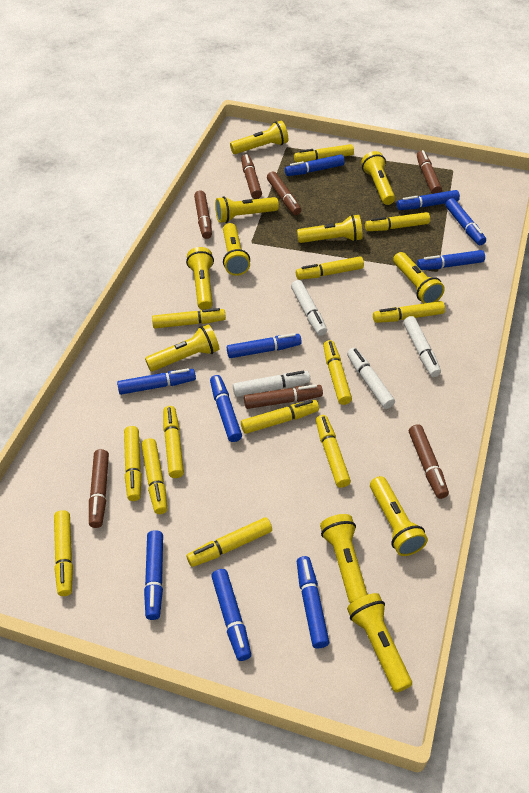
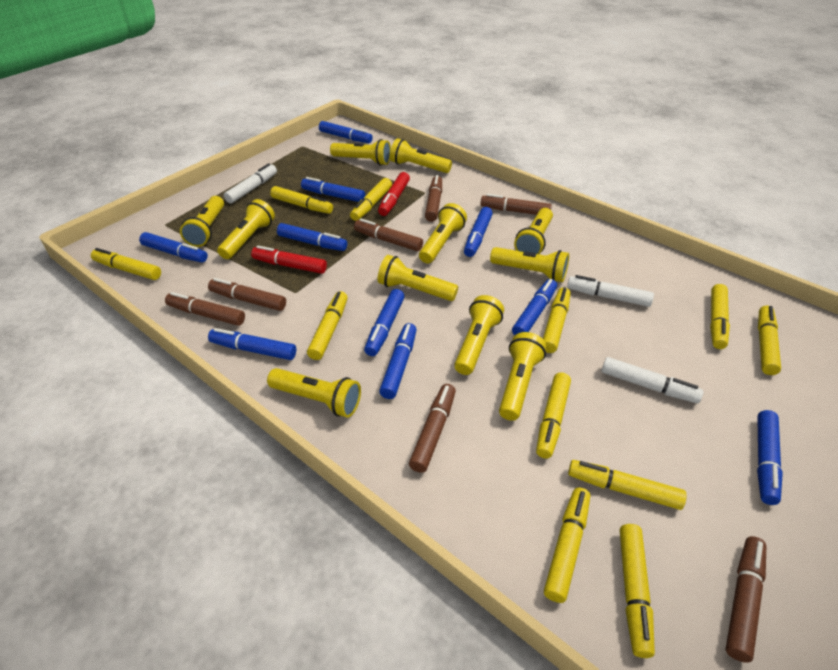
red marker: 0 -> 2
white marker: 4 -> 3
yellow marker: 13 -> 11

